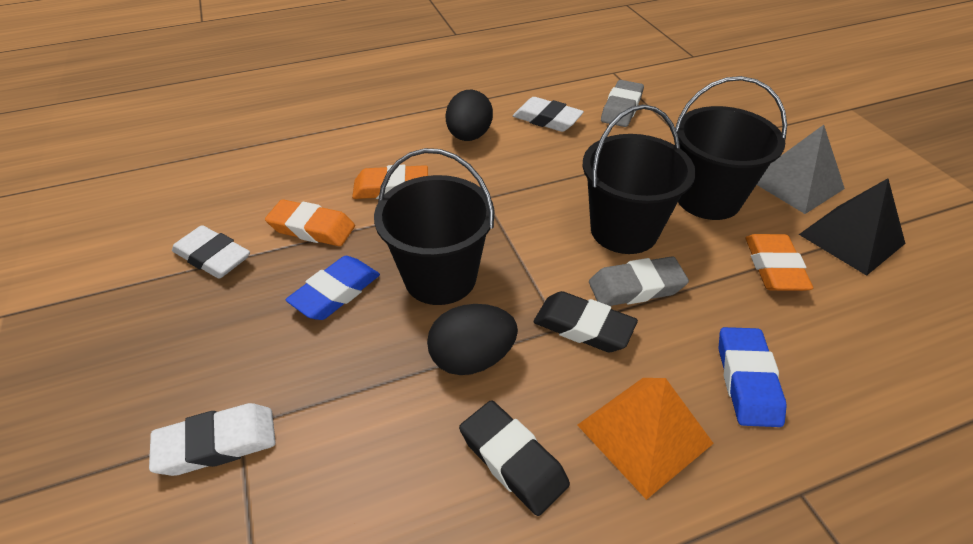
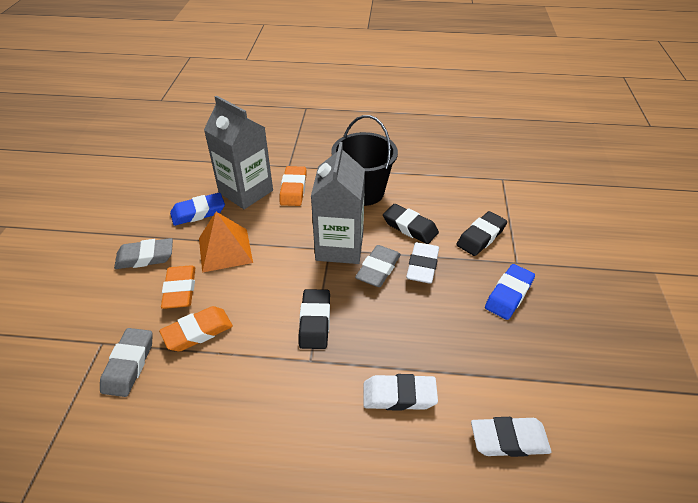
black bucket: 3 -> 1
black egg: 2 -> 0
black eraser: 2 -> 3
black pyramid: 1 -> 0
grey carton: 0 -> 2
grey eraser: 2 -> 3
grey pyramid: 1 -> 0

